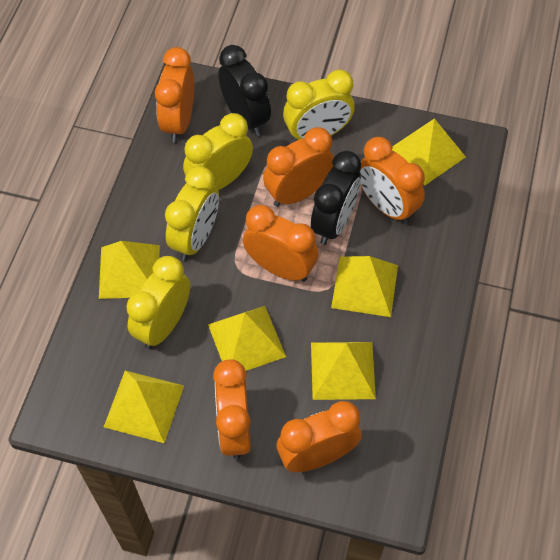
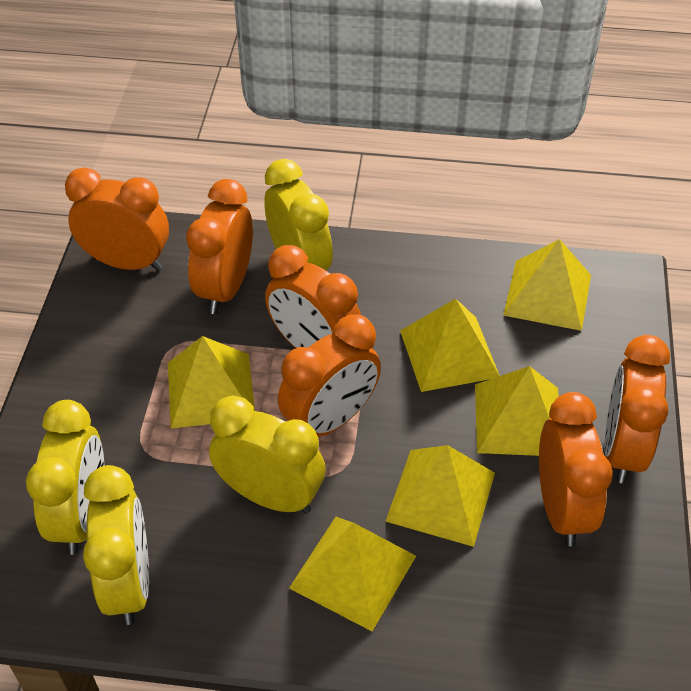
black clock: 2 -> 0

